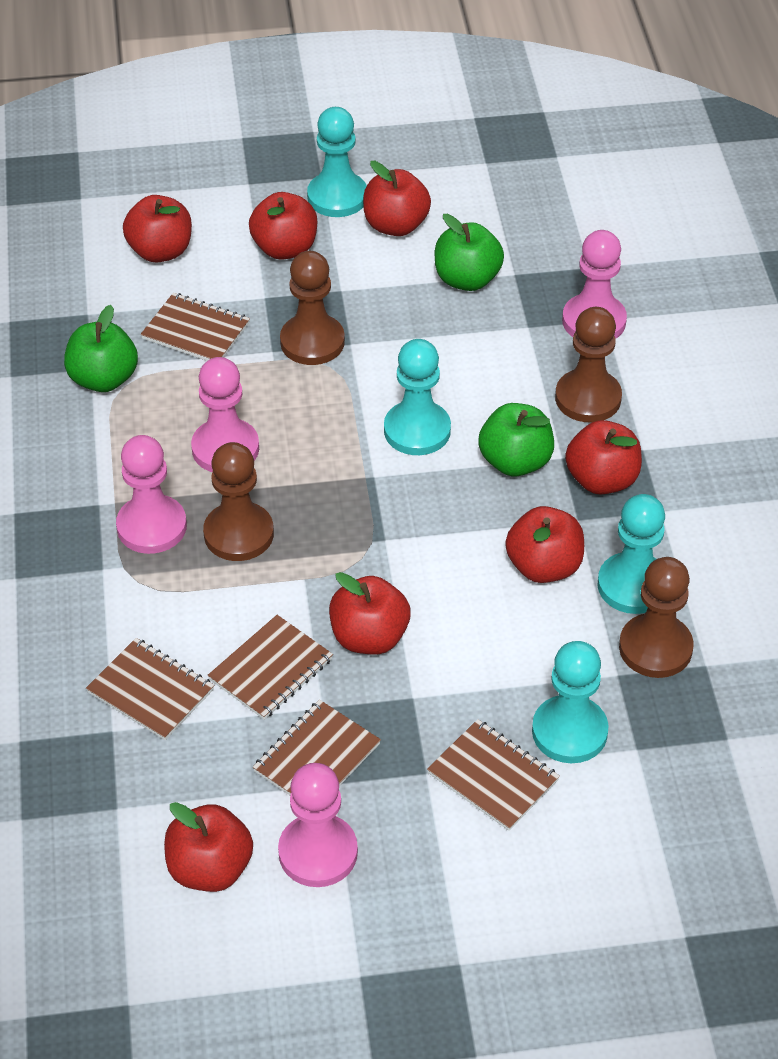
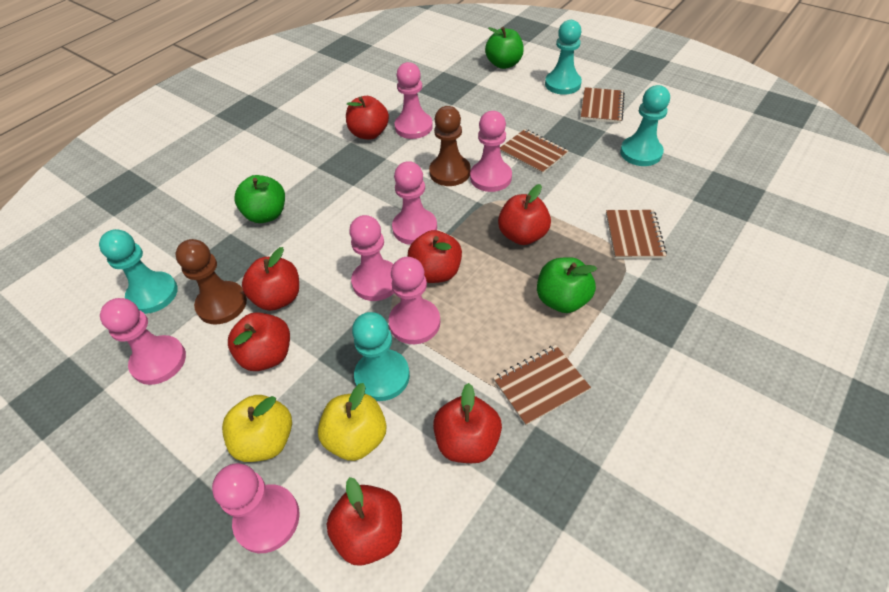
brown notebook: 5 -> 4
brown pawn: 4 -> 2
pink pawn: 4 -> 7
yellow apple: 0 -> 2

